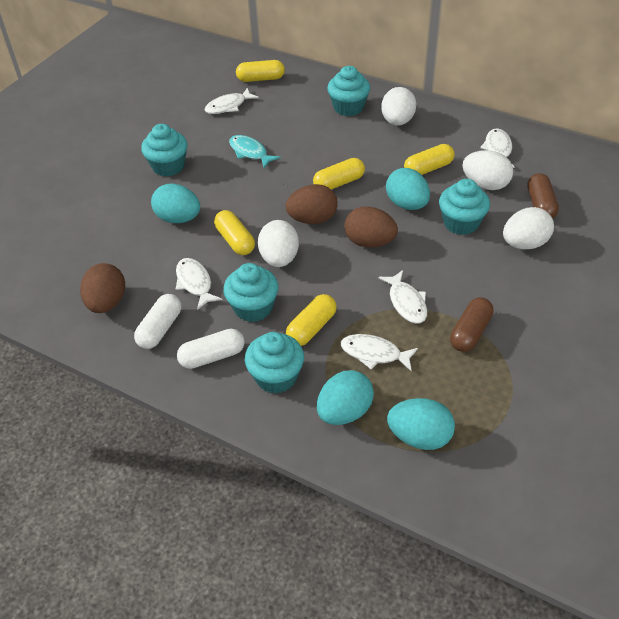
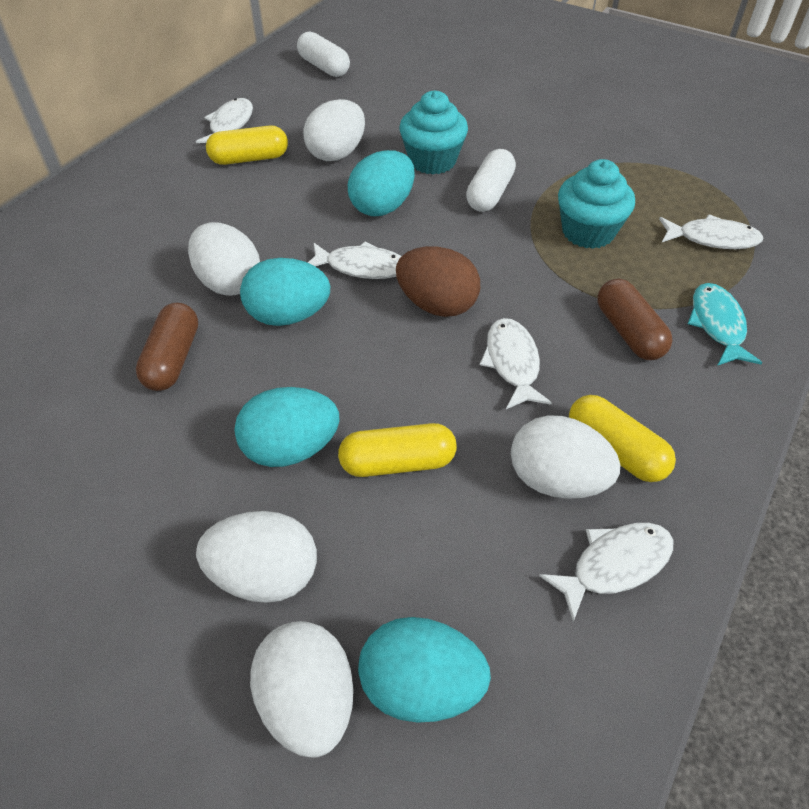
brown egg: 3 -> 1
turquoise cupcake: 5 -> 2
white egg: 4 -> 5
yellow capsule: 5 -> 3

